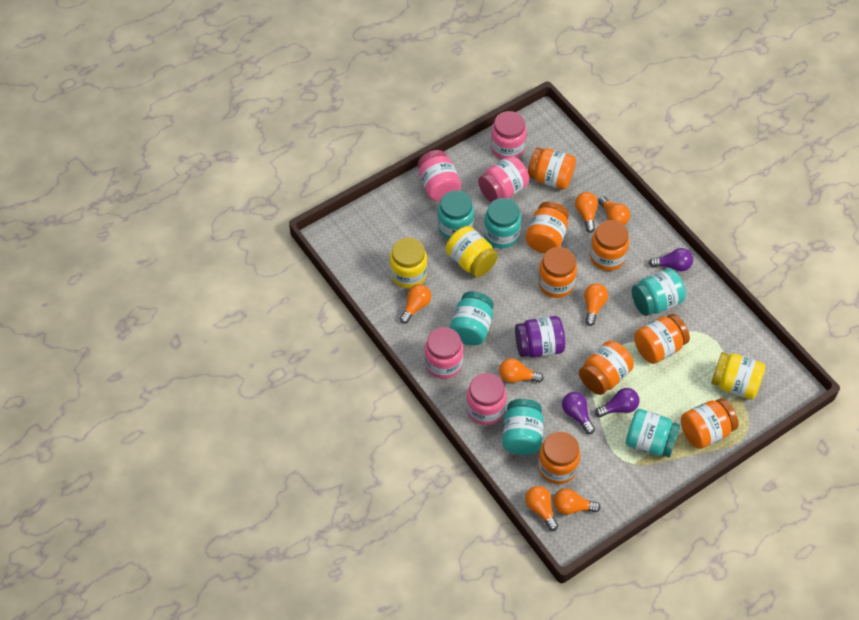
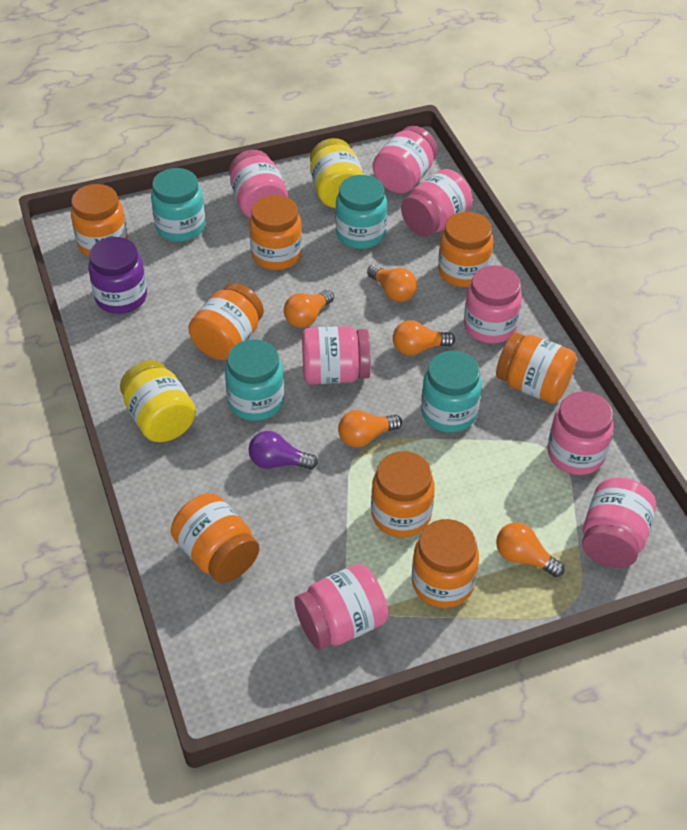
orange light bulb: 7 -> 5
pink jar: 5 -> 8
purple light bulb: 3 -> 1
turquoise jar: 6 -> 4
yellow jar: 3 -> 2

